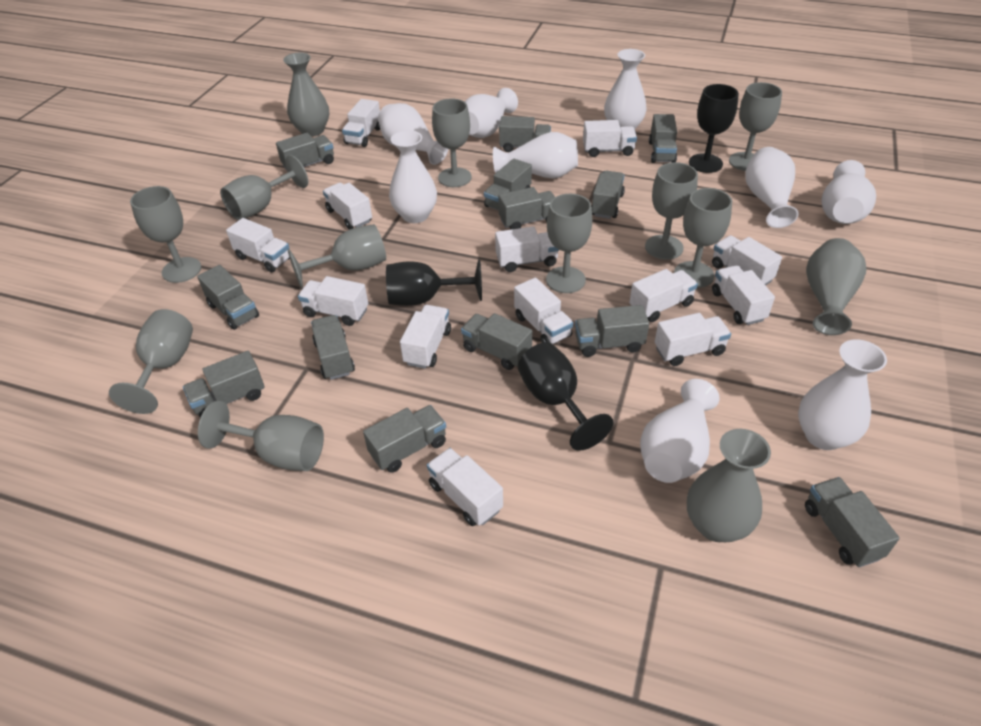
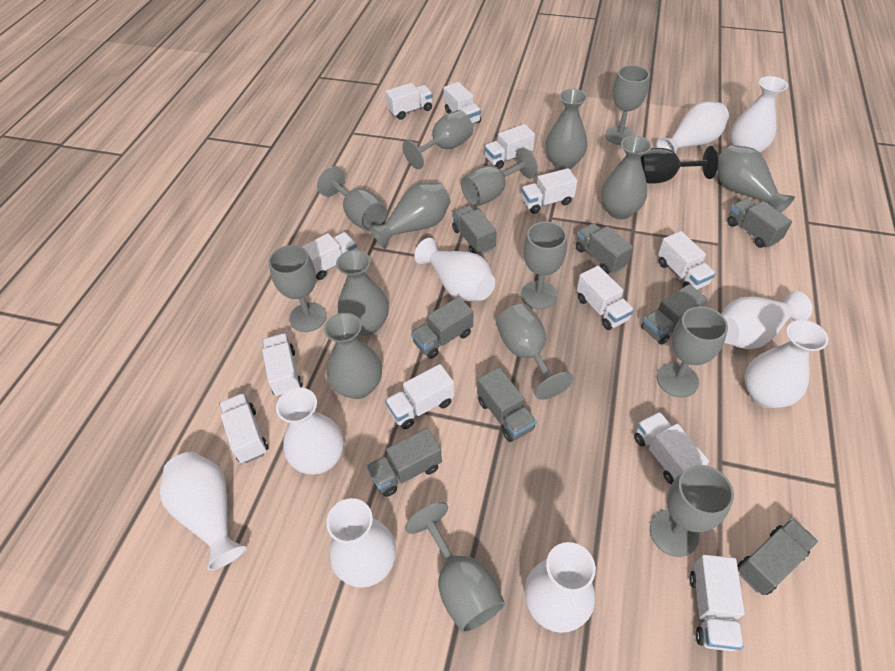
black goblet: 3 -> 1
grey truck: 13 -> 8
grey vase: 3 -> 6
white truck: 13 -> 12

